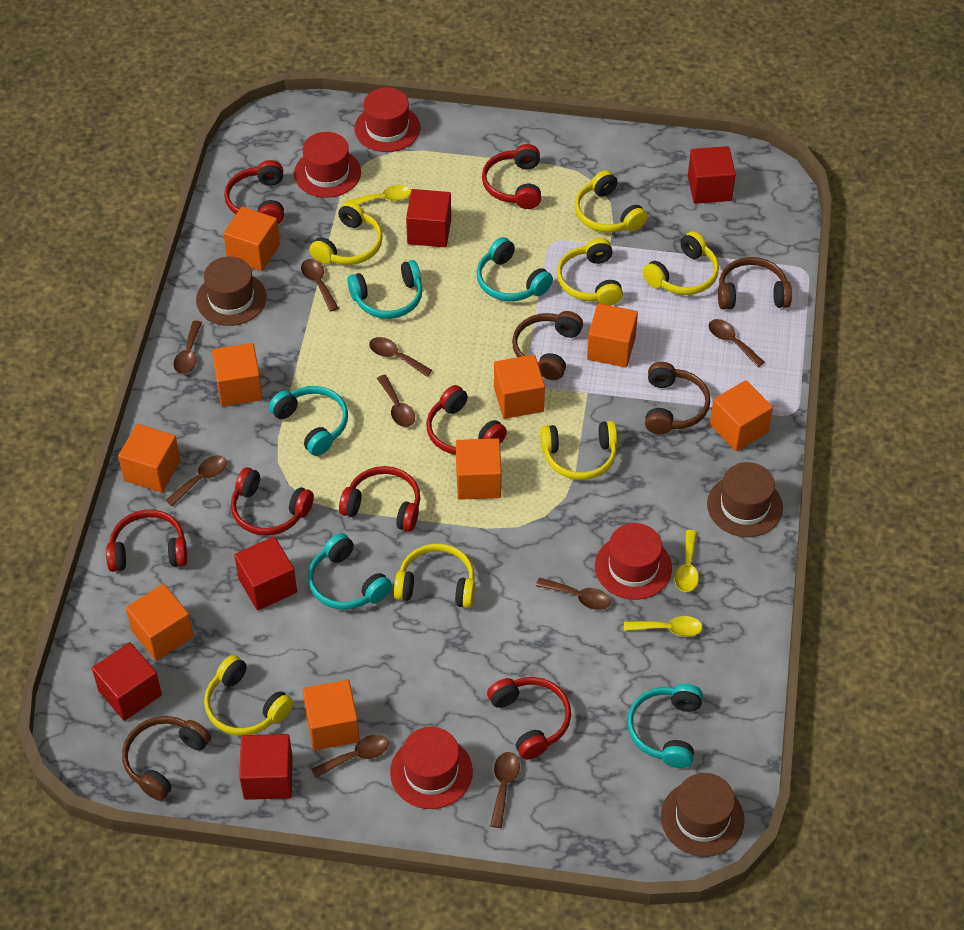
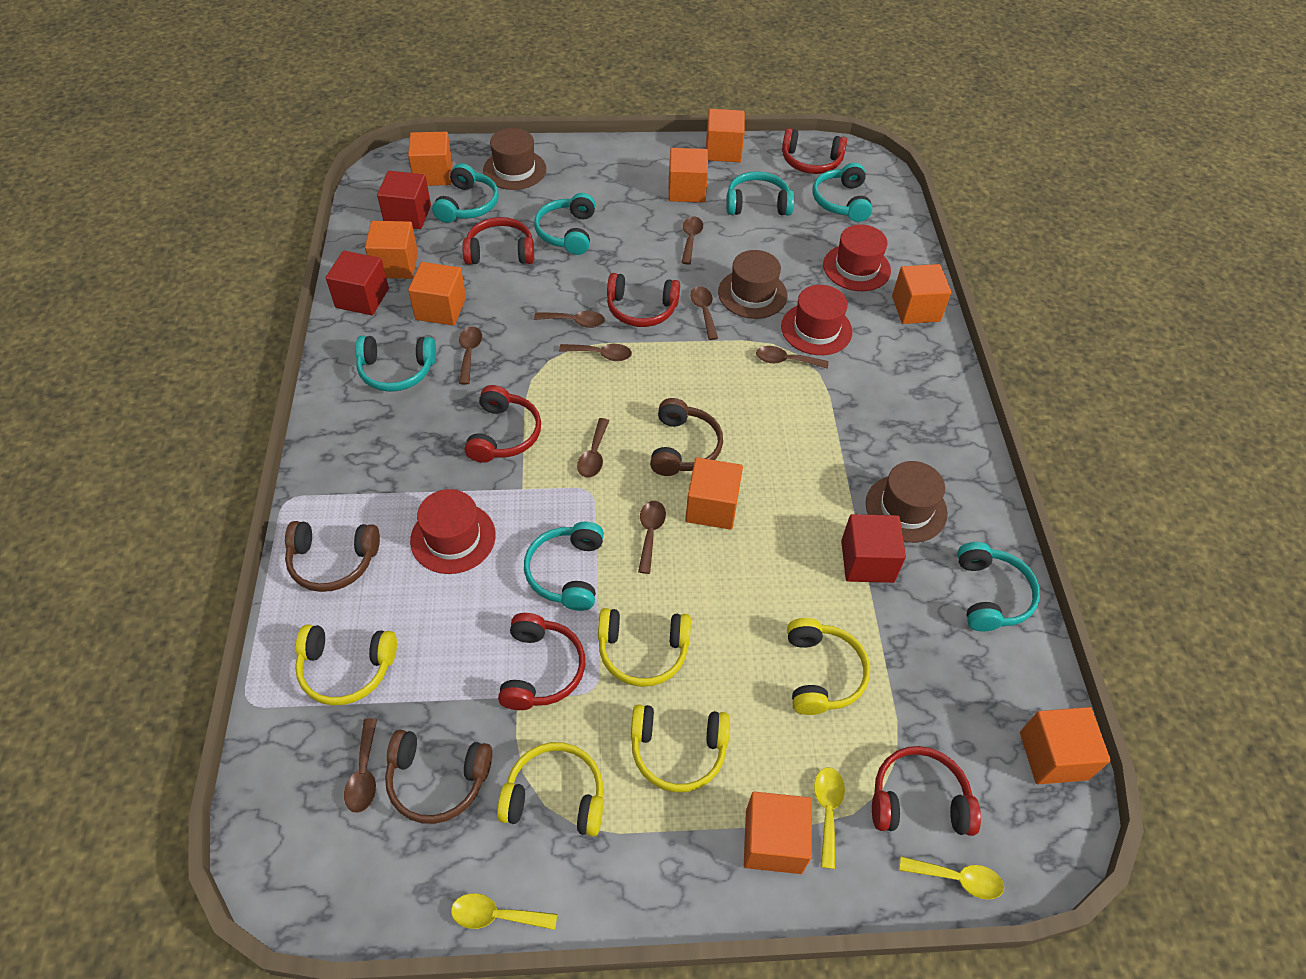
brown headphones: 4 -> 3
red cube: 5 -> 3
red hat: 4 -> 3
red headphones: 7 -> 6
turquoise headphones: 5 -> 7
yellow headphones: 7 -> 5

